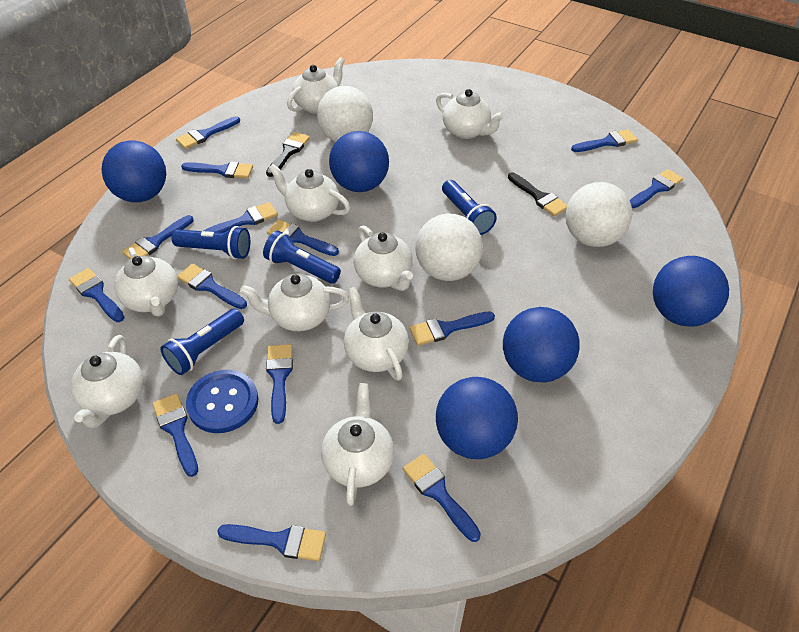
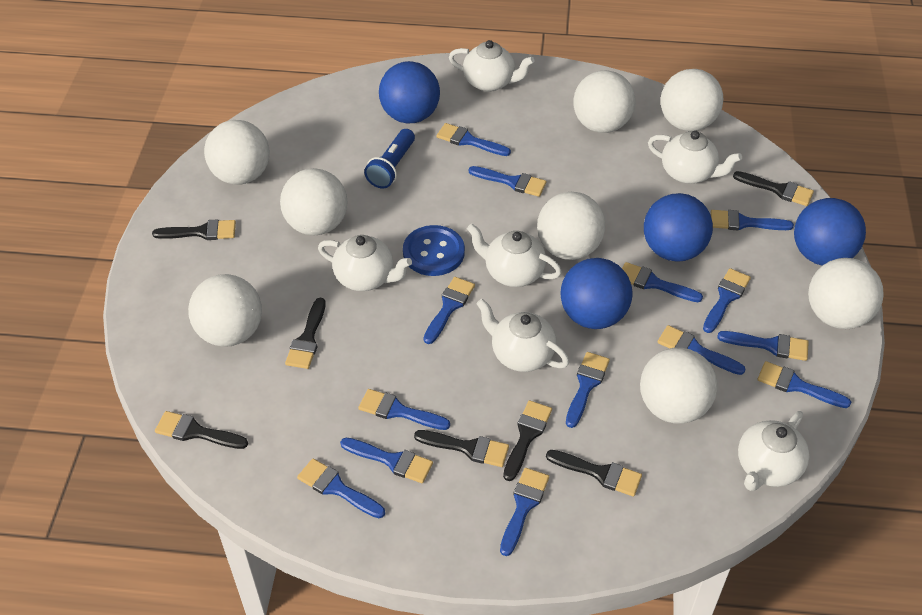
black brush: 2 -> 7
blue ball: 5 -> 4
blue flashlight: 4 -> 1
white ball: 3 -> 8
white teapot: 9 -> 6

